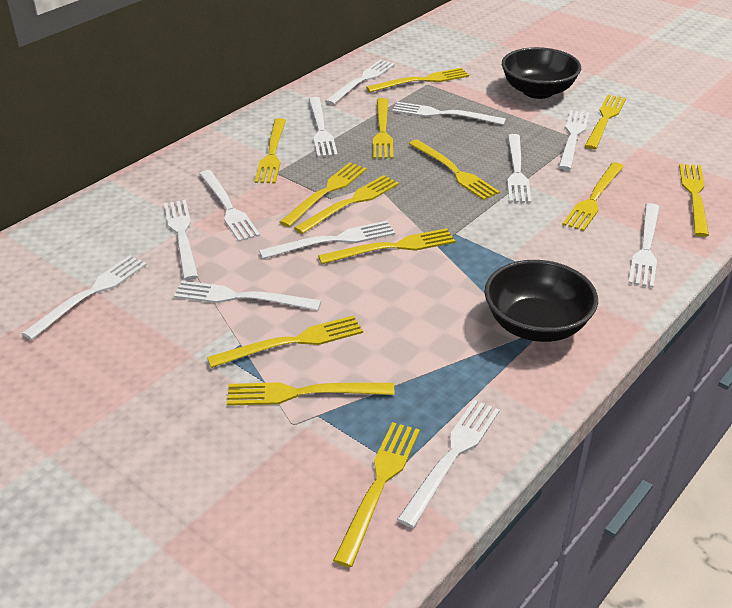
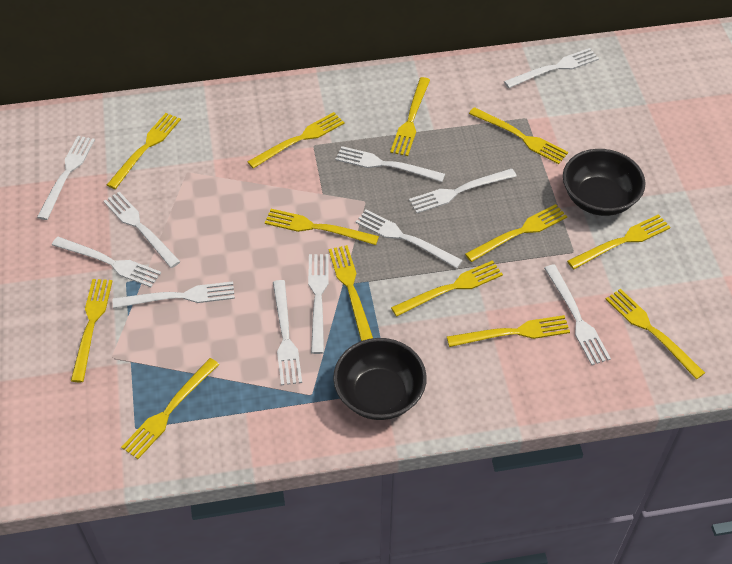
white fork: 12 -> 11

